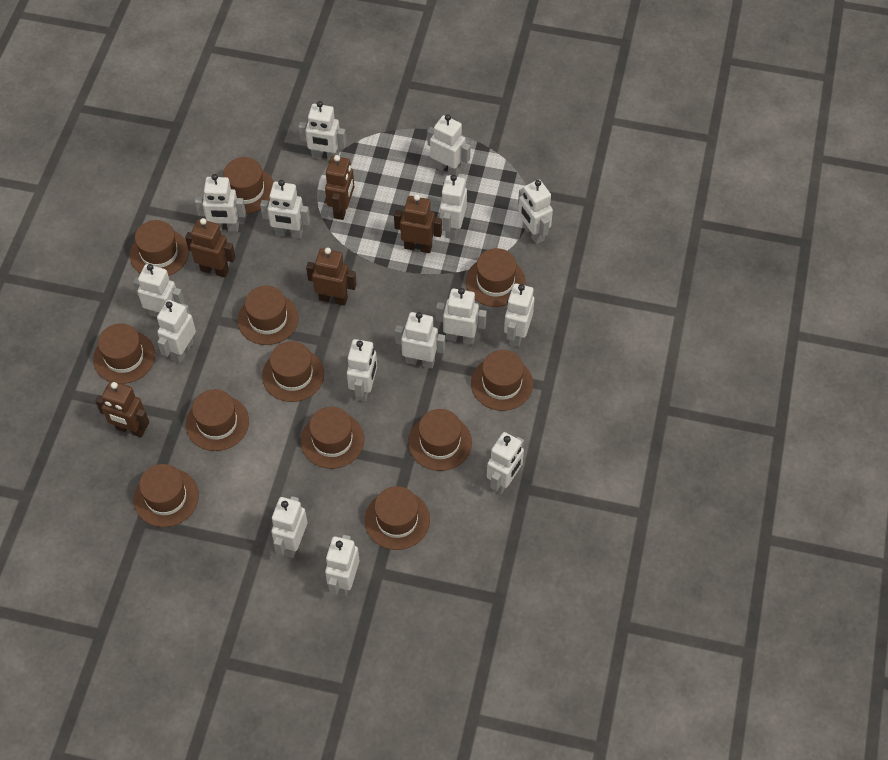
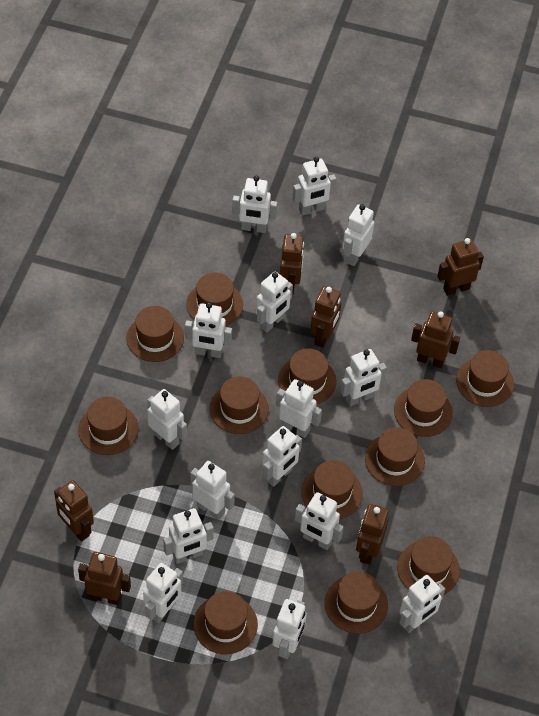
brown robot: 5 -> 7

